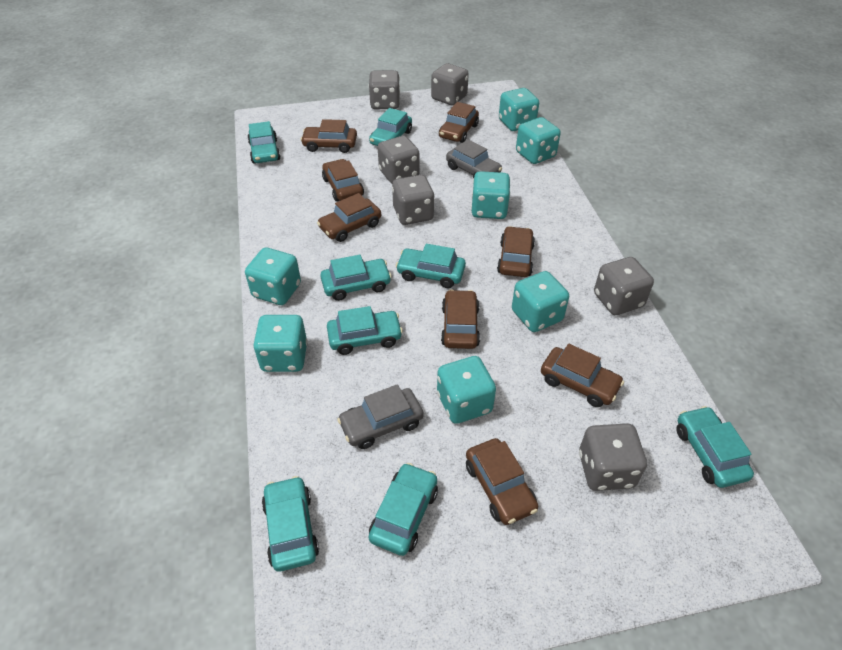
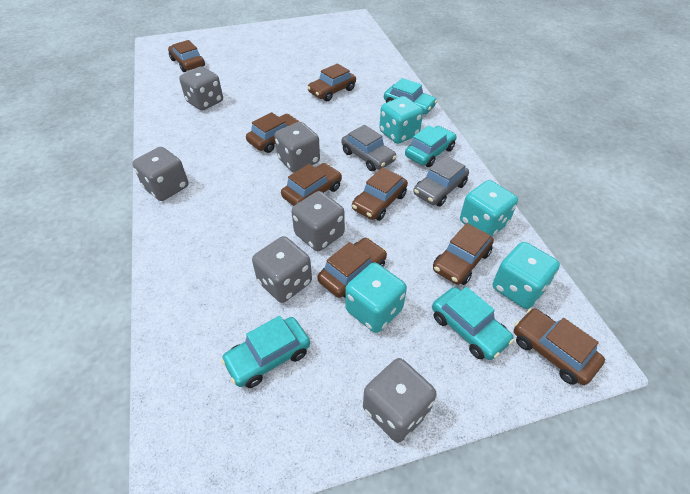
turquoise car: 8 -> 4
turquoise dice: 7 -> 4

